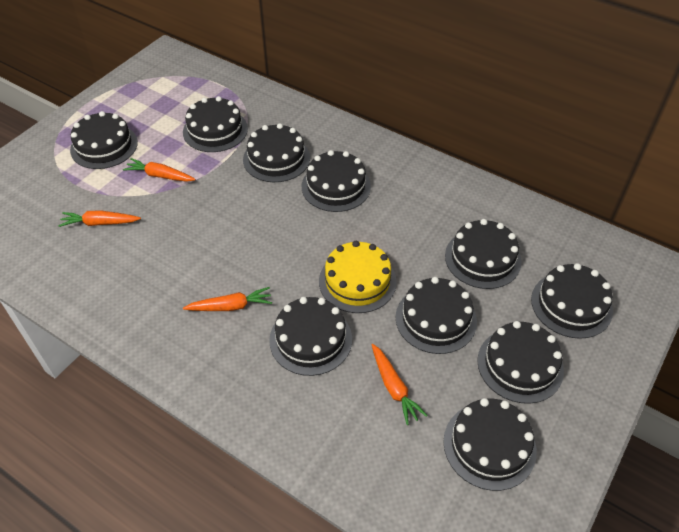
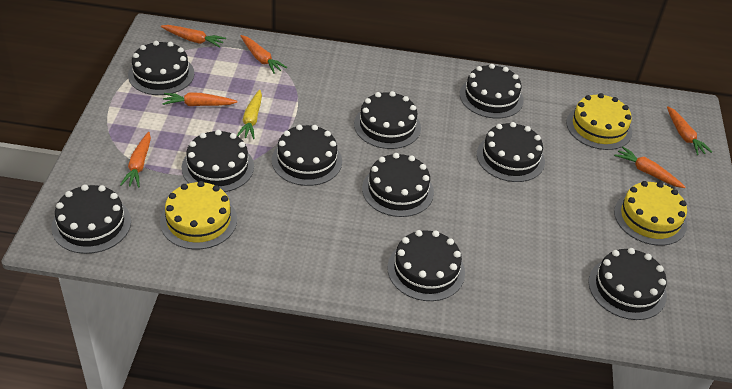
orange carrot: 4 -> 6
yellow cake: 1 -> 3
yellow carrot: 0 -> 1

